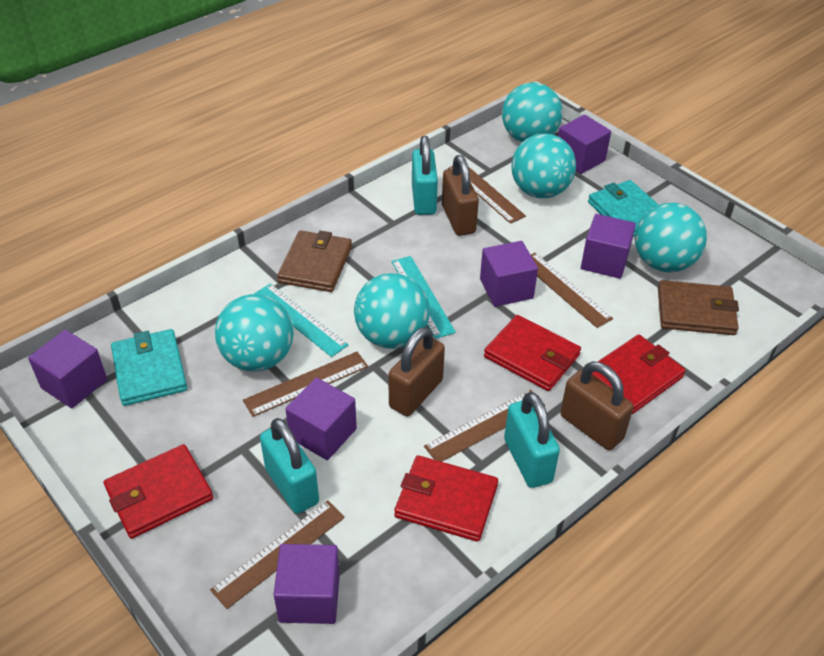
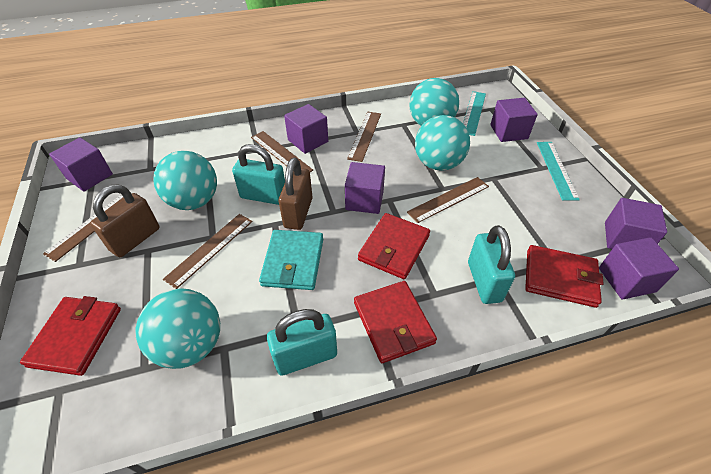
brown padlock: 3 -> 2
brown wallet: 2 -> 0
turquoise ball: 5 -> 4
turquoise wallet: 2 -> 1

